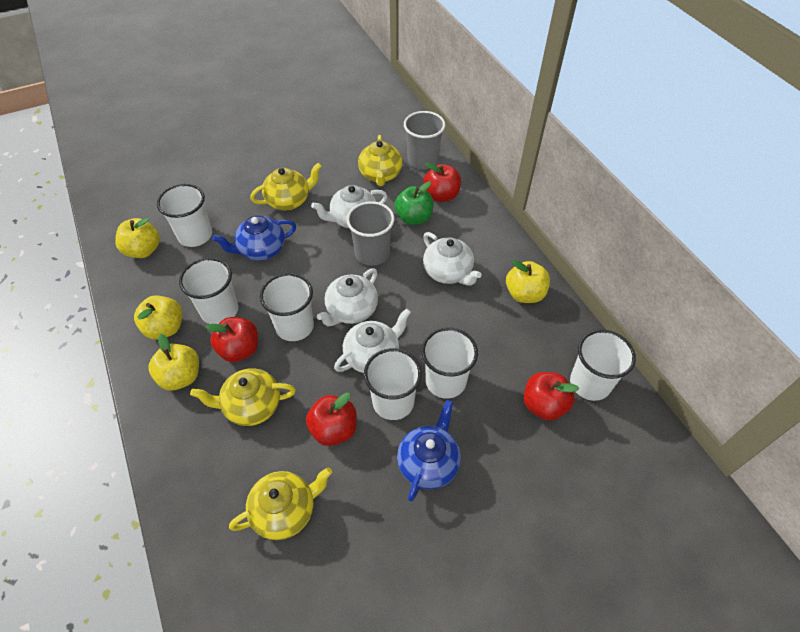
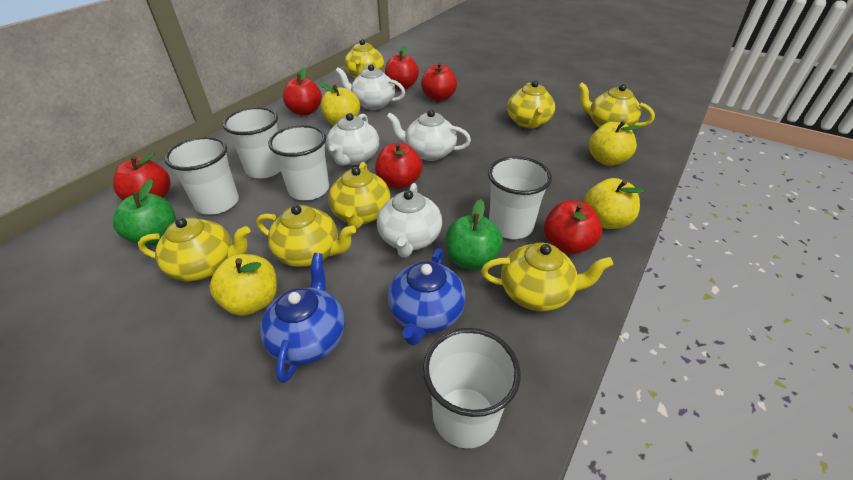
green apple: 1 -> 2
grey cup: 2 -> 0
red apple: 4 -> 6
white cup: 6 -> 5
yellow teapot: 4 -> 7

